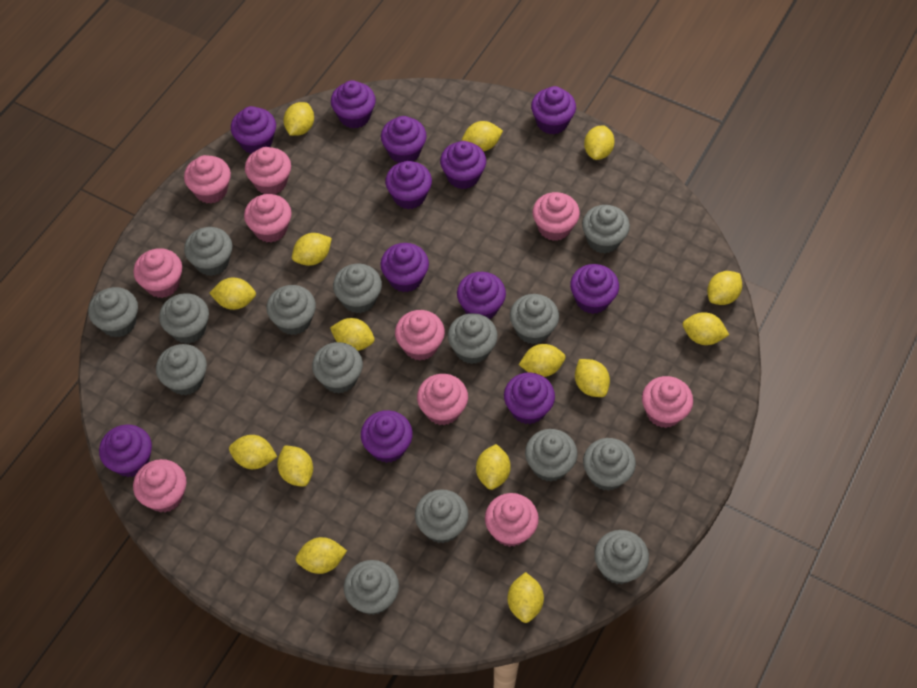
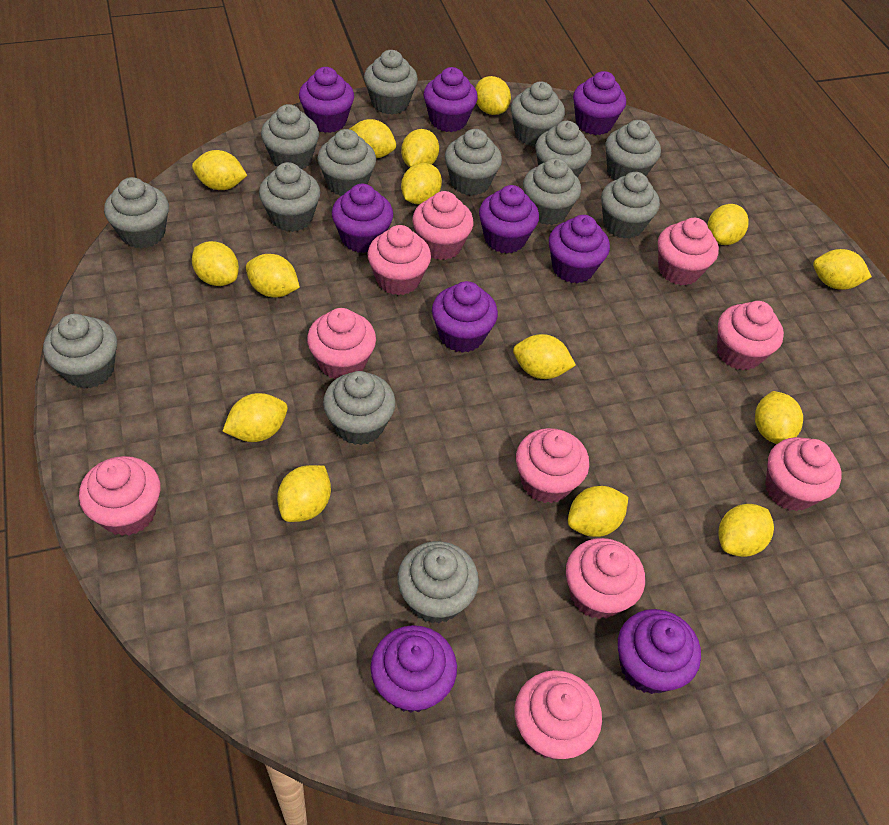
grey cupcake: 15 -> 14
purple cupcake: 12 -> 9

